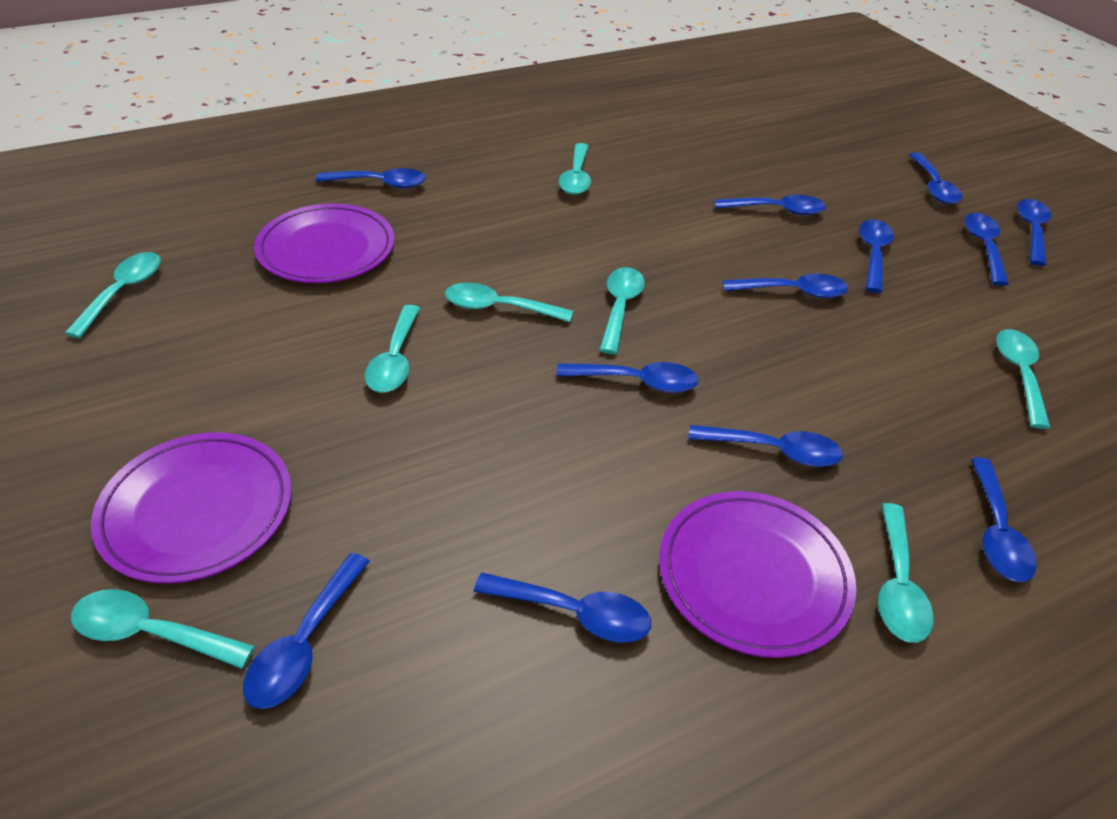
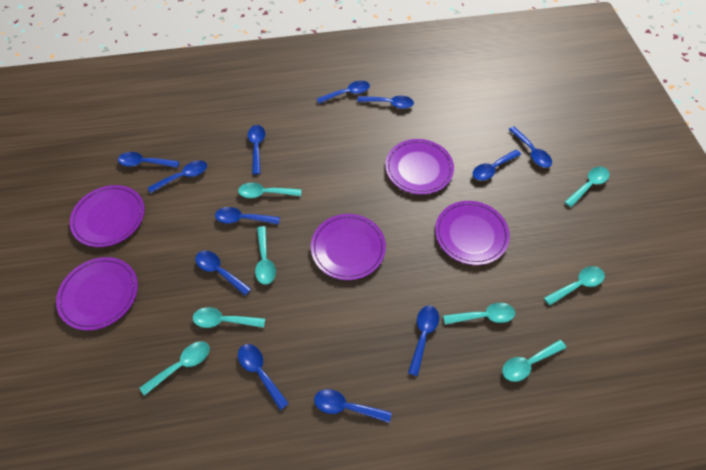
purple plate: 3 -> 5

